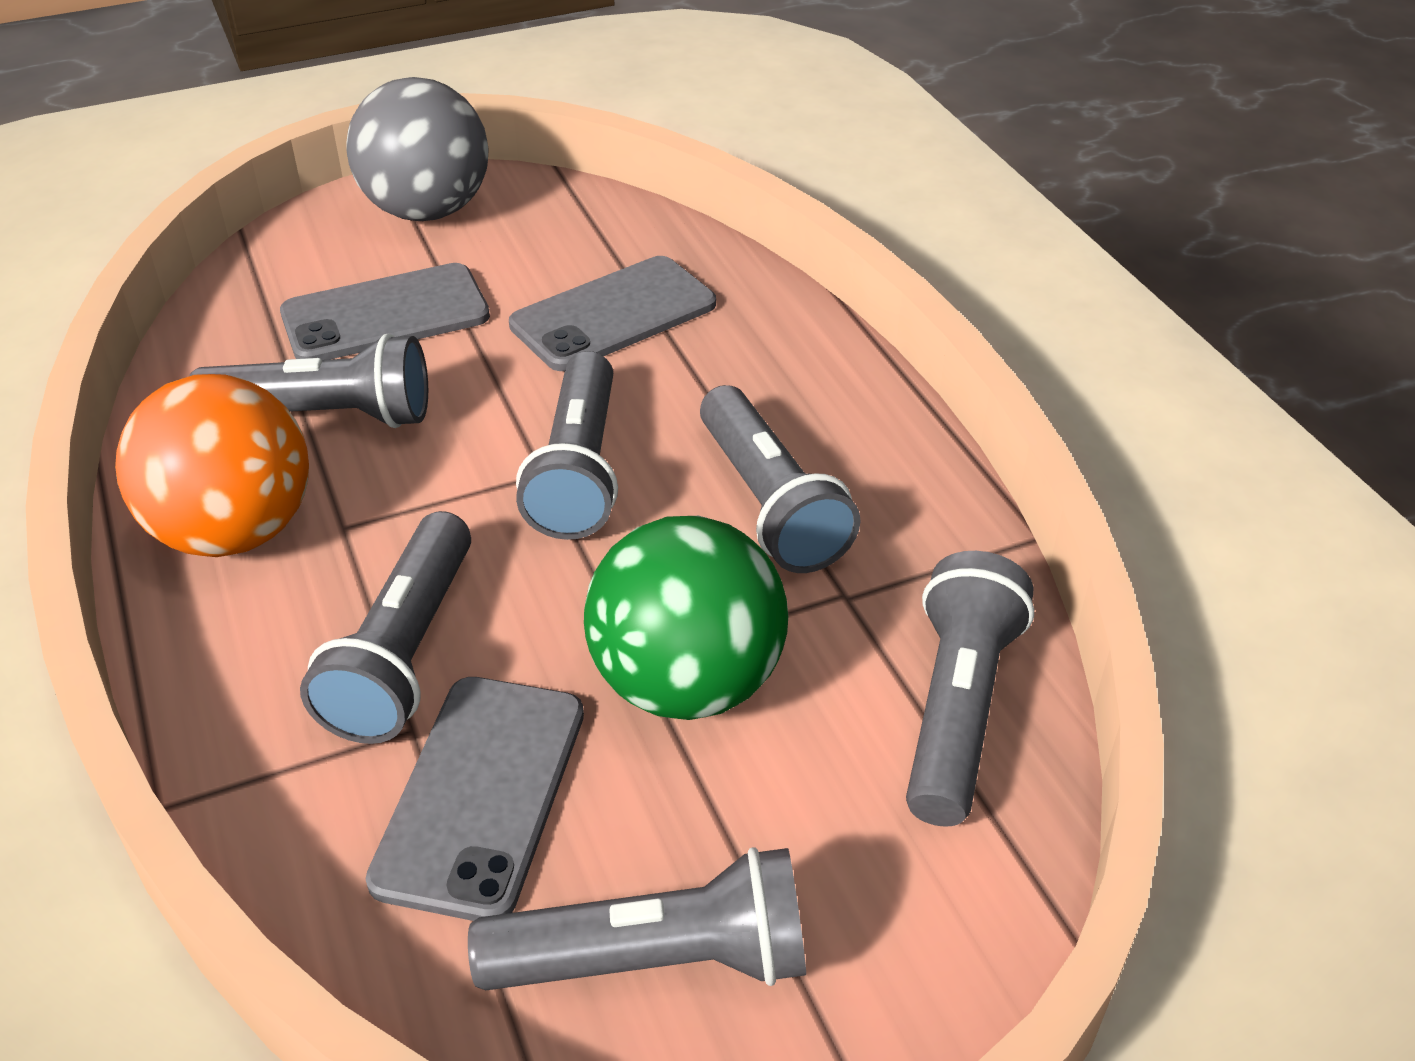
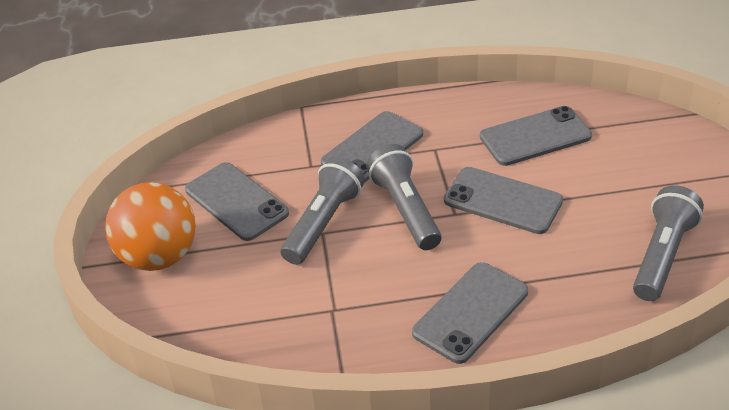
green ball: 1 -> 0
grey ball: 1 -> 0
grey flashlight: 6 -> 3
grey phone: 3 -> 5

